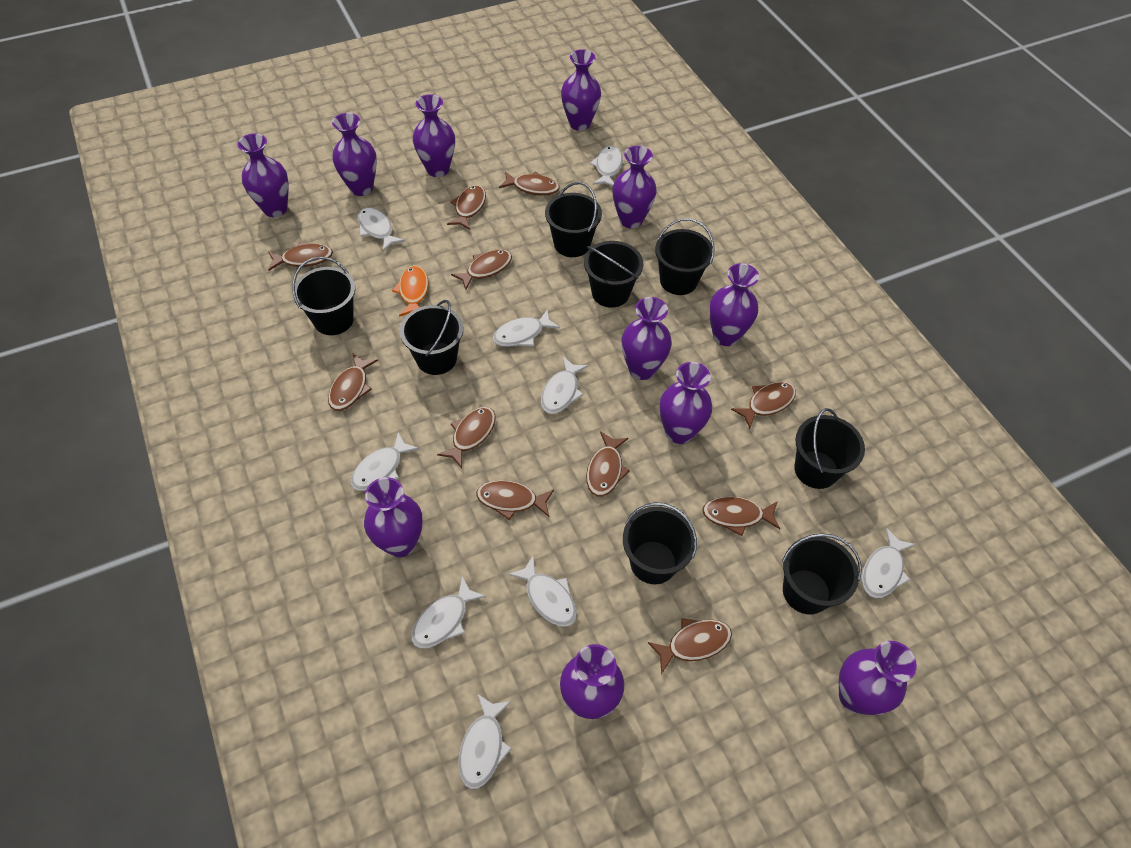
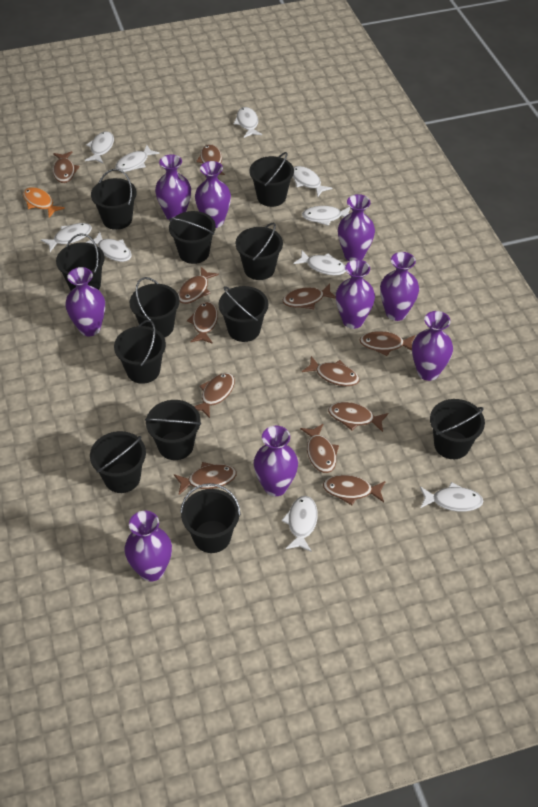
black bucket: 8 -> 12
brown fish: 11 -> 12
purple vase: 11 -> 9
white fish: 9 -> 10

